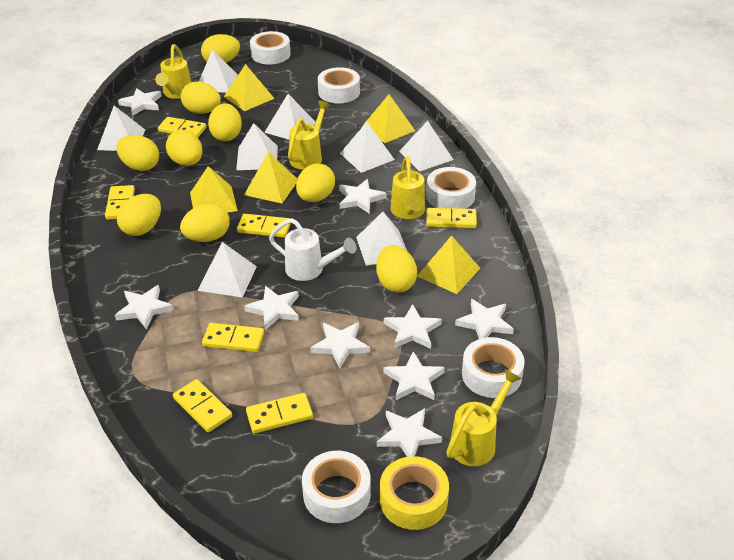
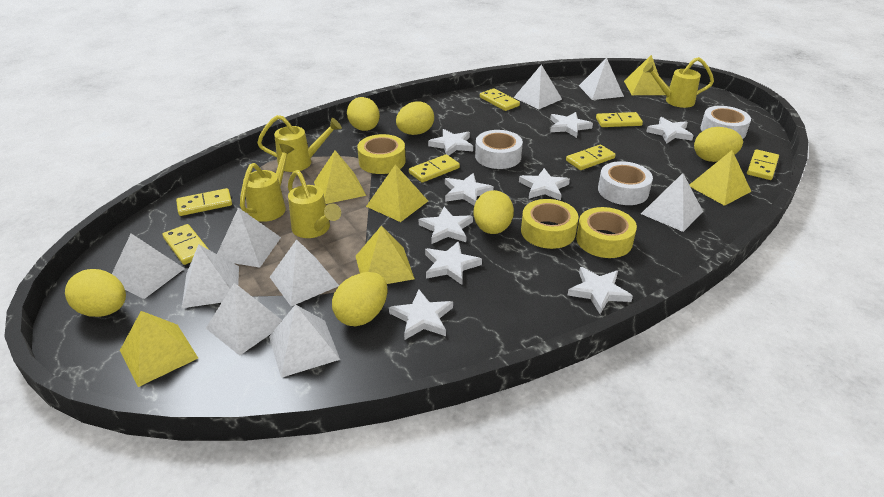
white pyramid: 8 -> 9
white tape: 5 -> 3
white watering can: 1 -> 0
yellow egg: 9 -> 6
yellow pyramid: 5 -> 6
yellow tape: 1 -> 3

